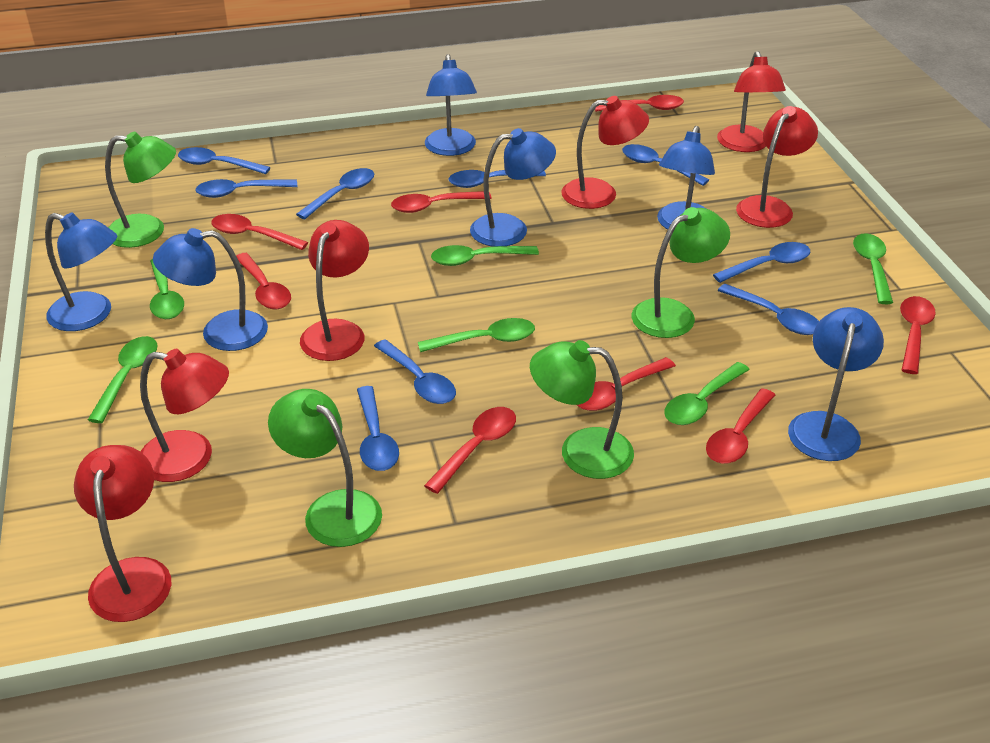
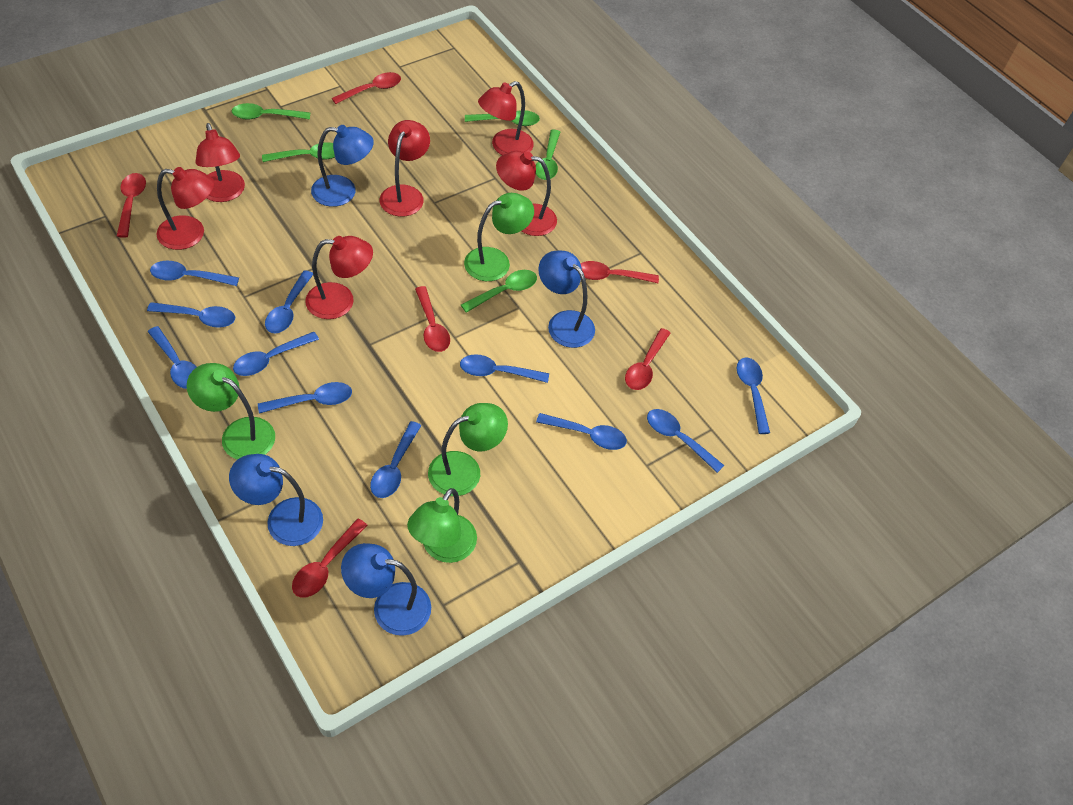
blue lamp: 6 -> 4
blue spoon: 9 -> 11
green spoon: 6 -> 5
red spoon: 8 -> 6

